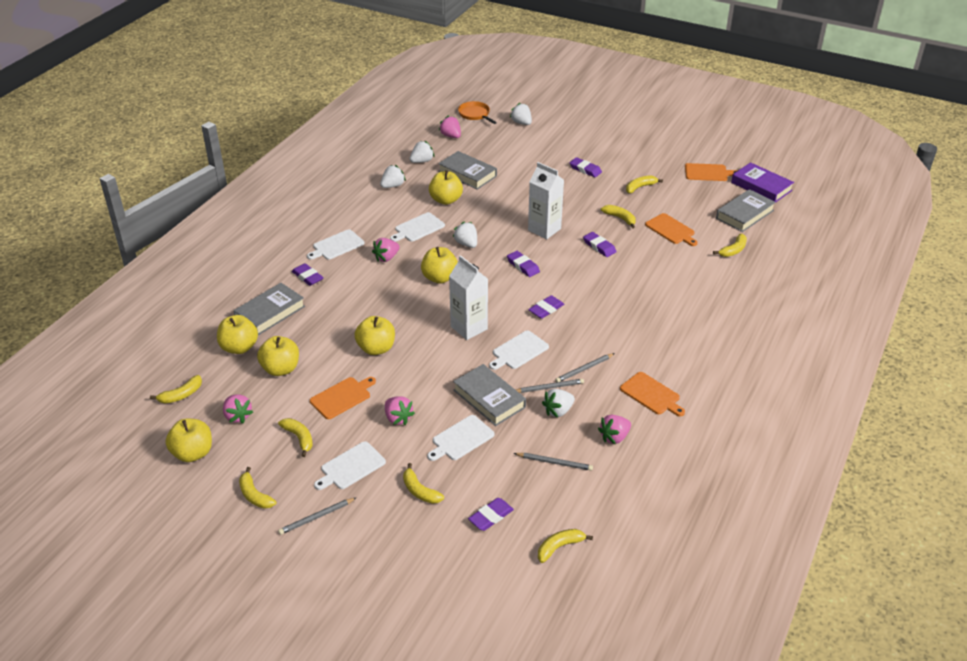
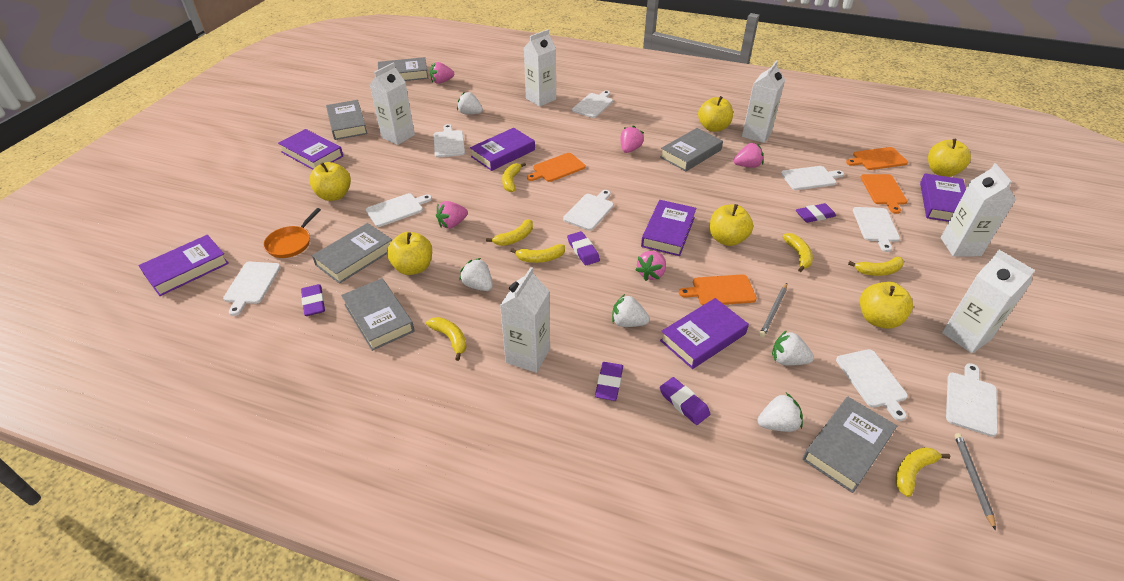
grey book: 4 -> 6
grey pencil: 4 -> 2
purple book: 1 -> 6
purple eraser: 6 -> 5
white carton: 2 -> 6
white cutting board: 5 -> 9
yellow banana: 8 -> 7

